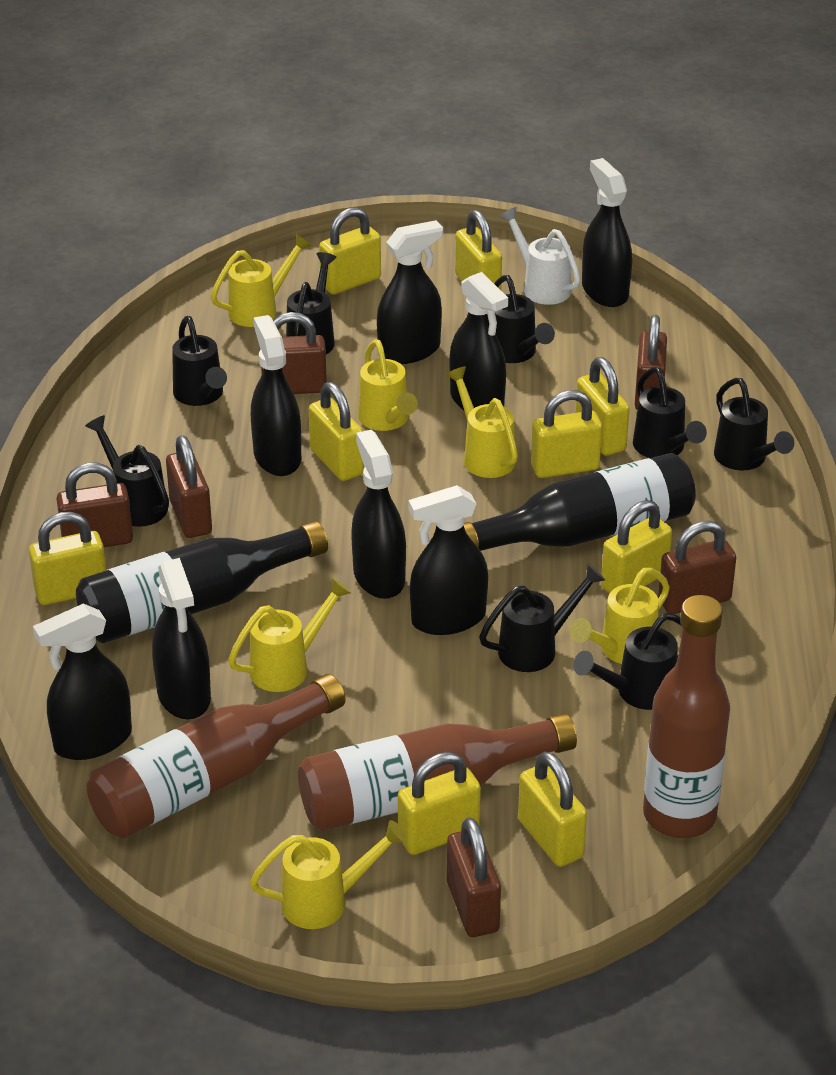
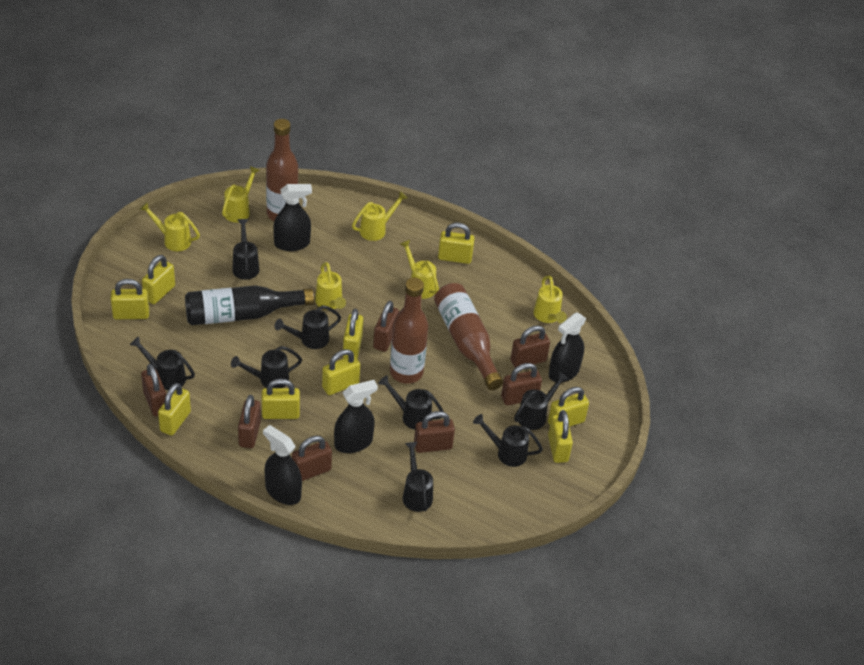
black bottle: 2 -> 1
black spray bottle: 8 -> 4
brown padlock: 6 -> 7
white watering can: 1 -> 0

